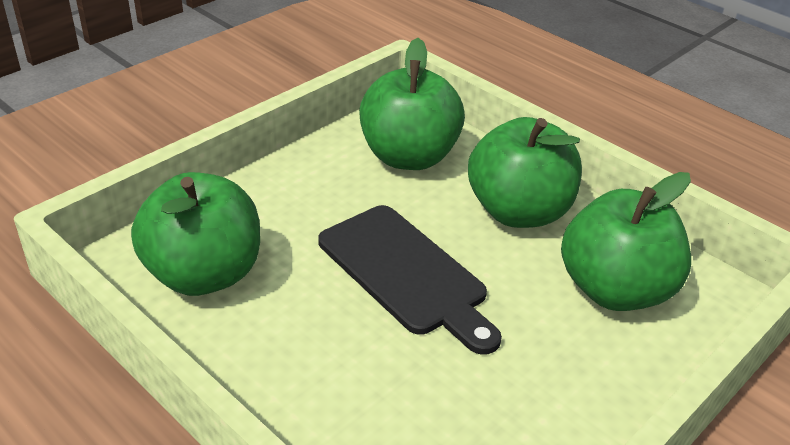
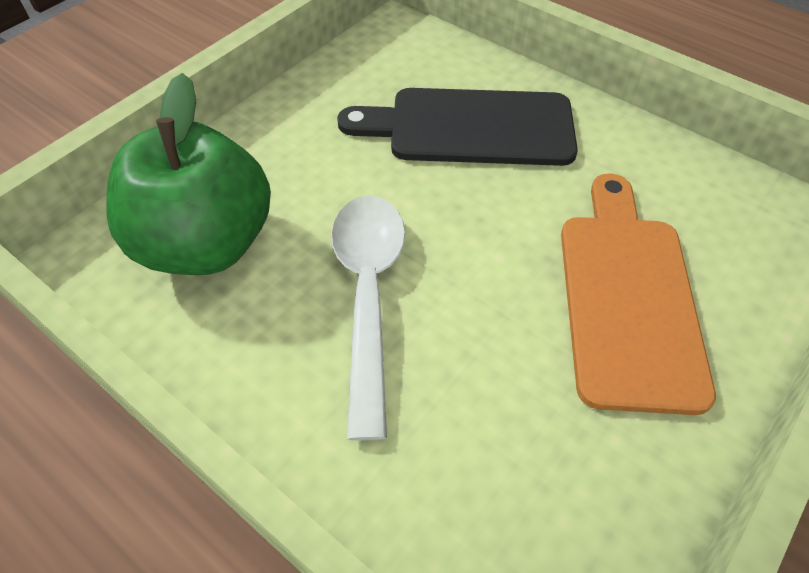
green apple: 4 -> 1
orange cutting board: 0 -> 1
white spoon: 0 -> 1

